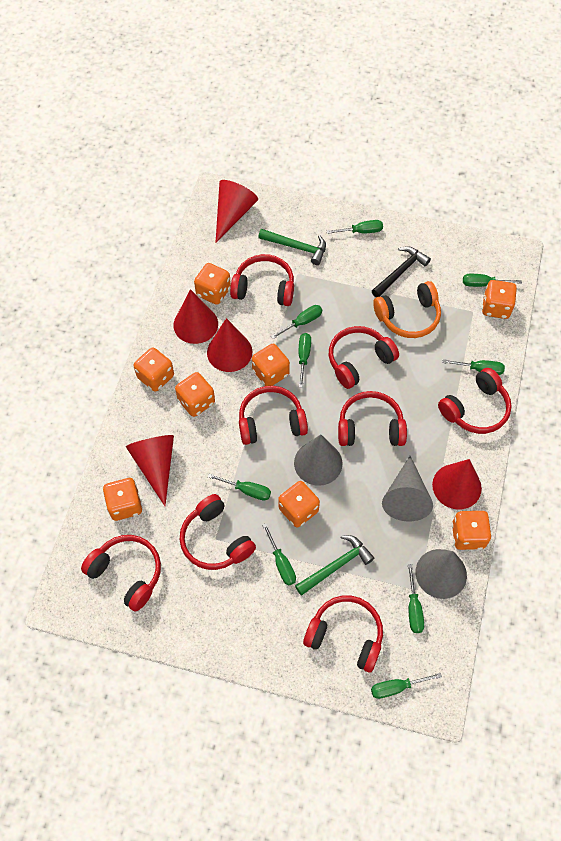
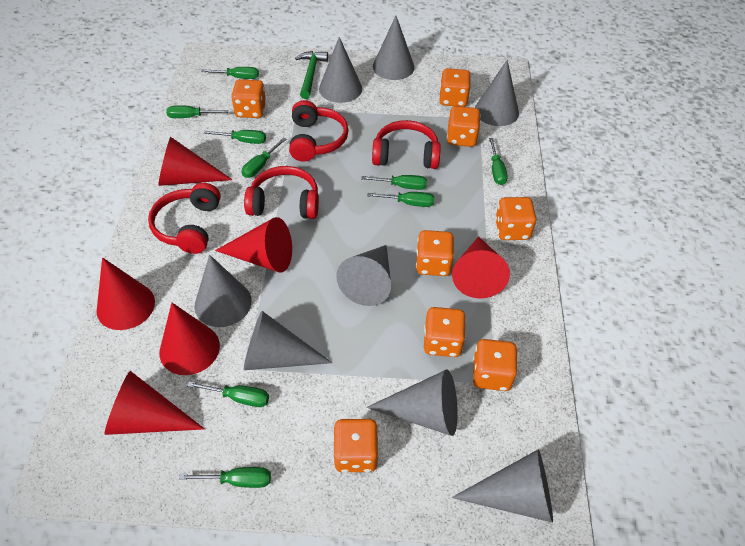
black hammer: 1 -> 0
green hammer: 2 -> 1
grey cone: 3 -> 8
orange headphones: 1 -> 0
red cone: 5 -> 6
red headphones: 8 -> 4

